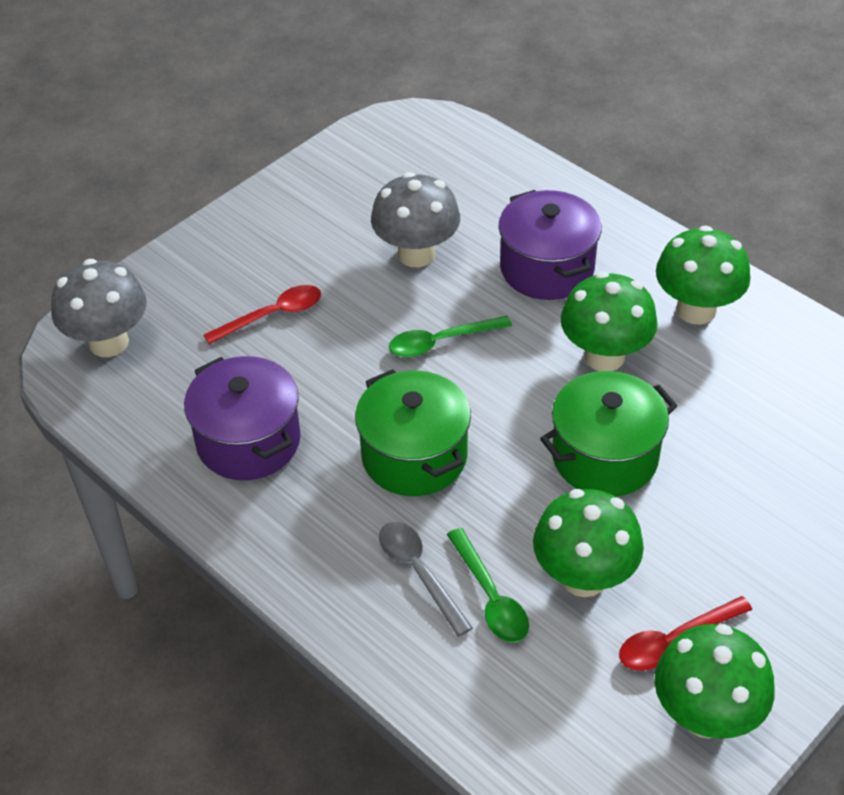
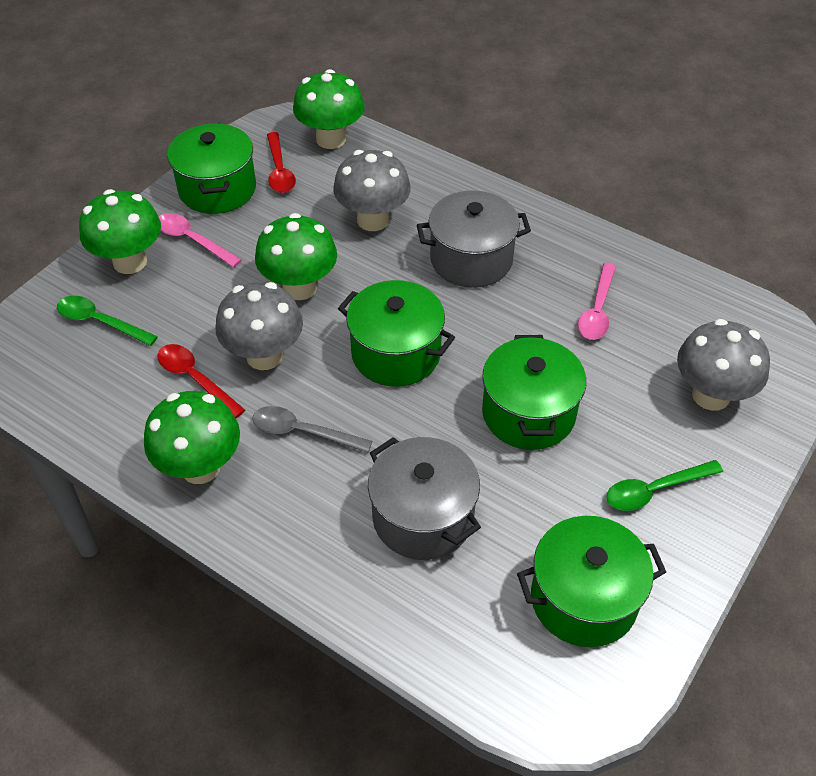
green pot: 2 -> 4
grey mushroom: 2 -> 3
grey pot: 0 -> 2
pink spoon: 0 -> 2
purple pot: 2 -> 0

